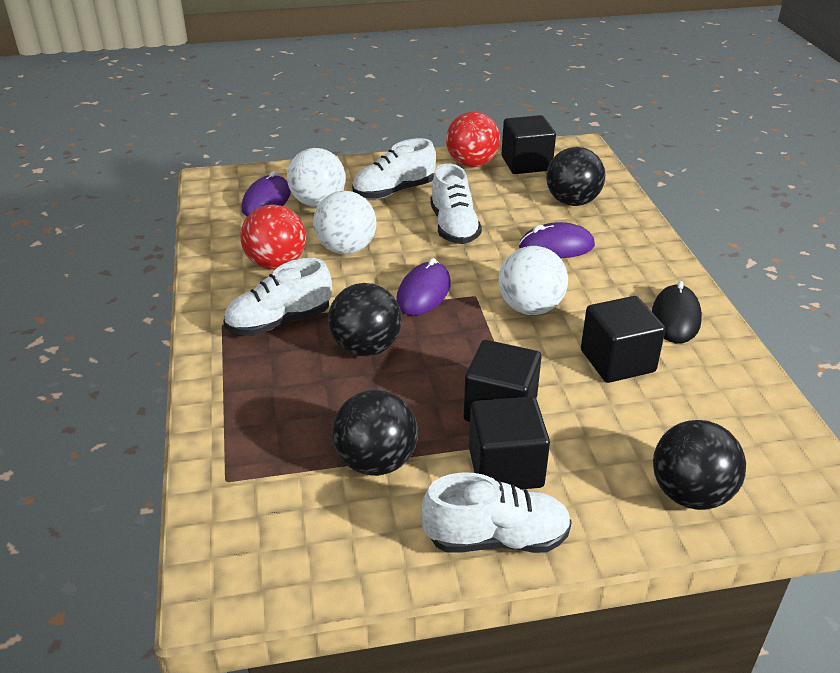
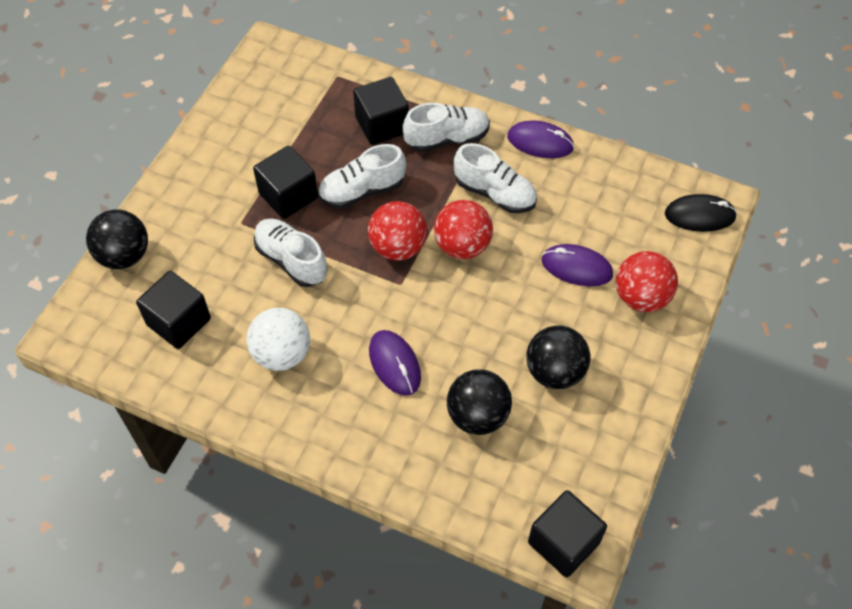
black ball: 4 -> 3
red ball: 2 -> 3
white ball: 3 -> 1

